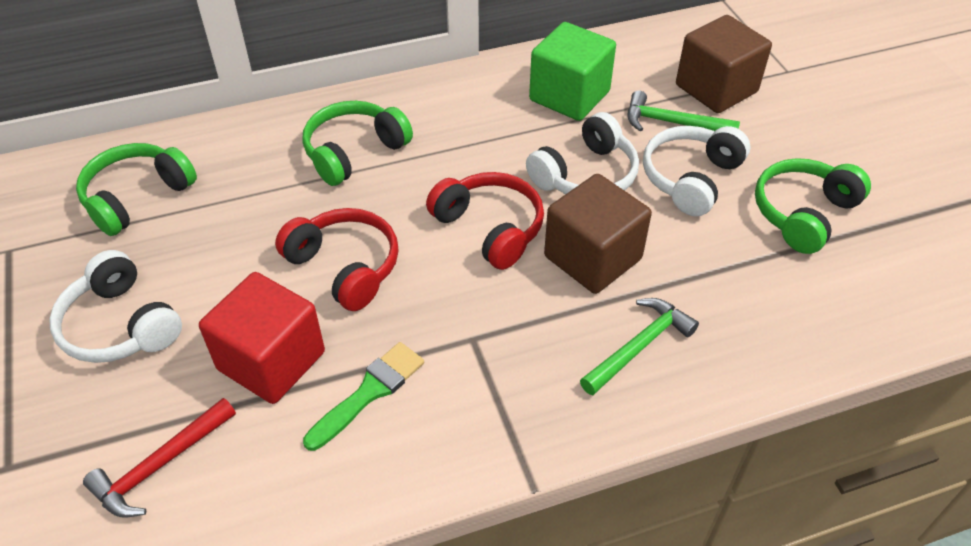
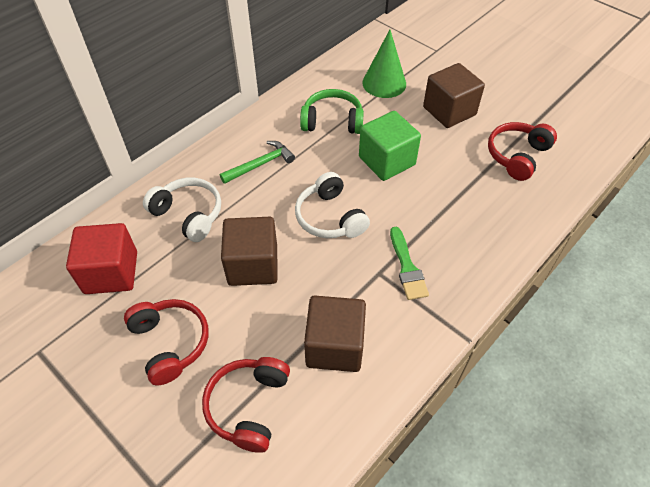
brown cube: 2 -> 3
green cone: 0 -> 1
green hammer: 2 -> 1
green headphones: 3 -> 1
red hammer: 1 -> 0
red headphones: 2 -> 3
white headphones: 3 -> 2

